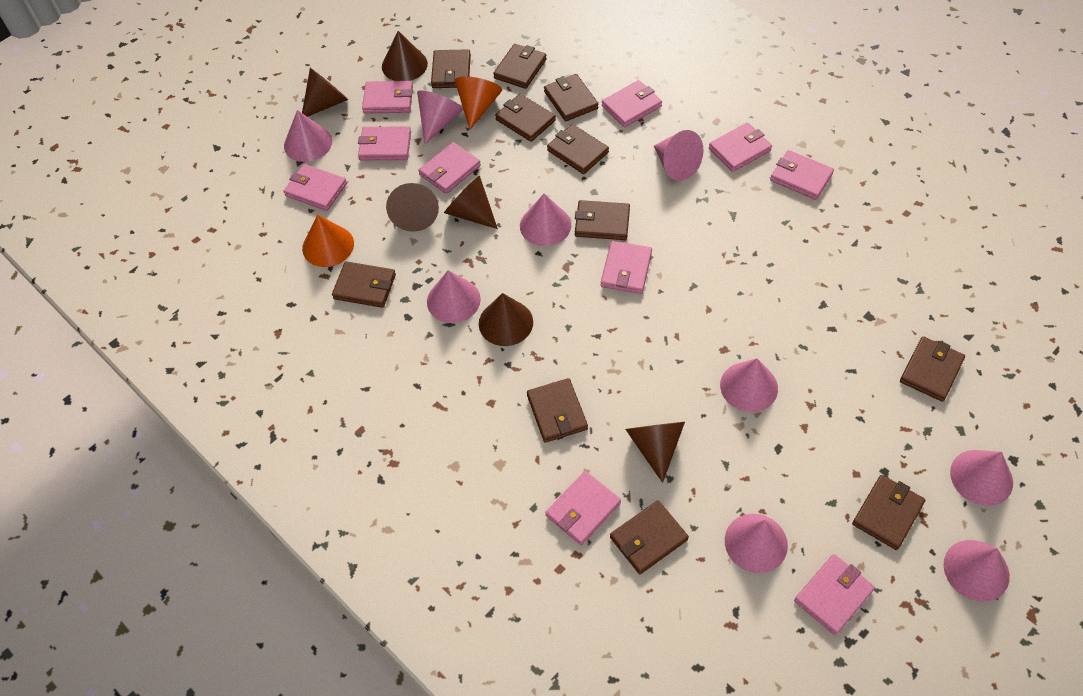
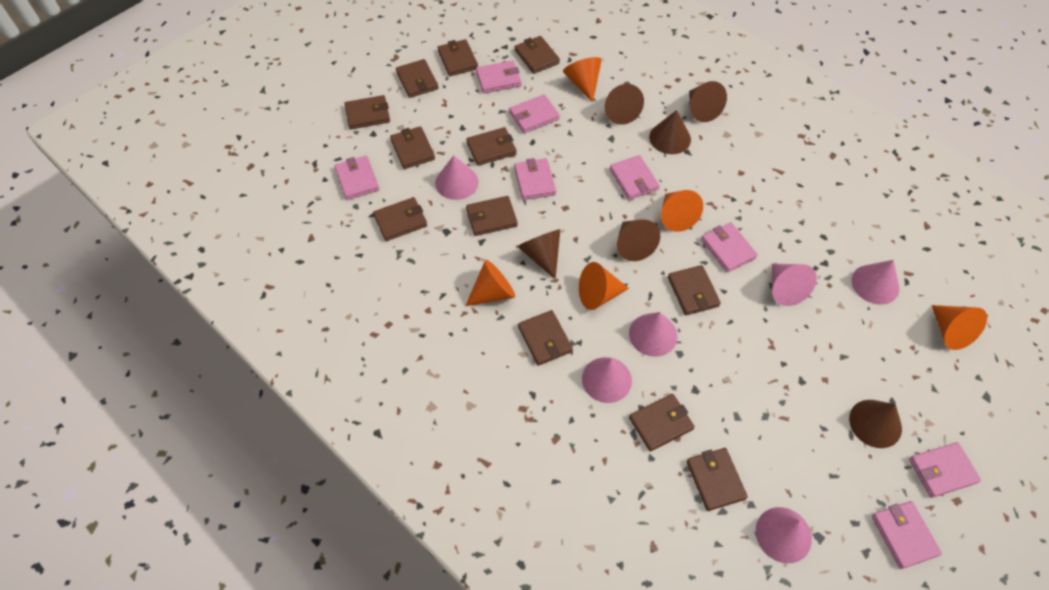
brown wallet: 11 -> 12
orange cone: 2 -> 5
pink cone: 9 -> 6
pink wallet: 10 -> 8

